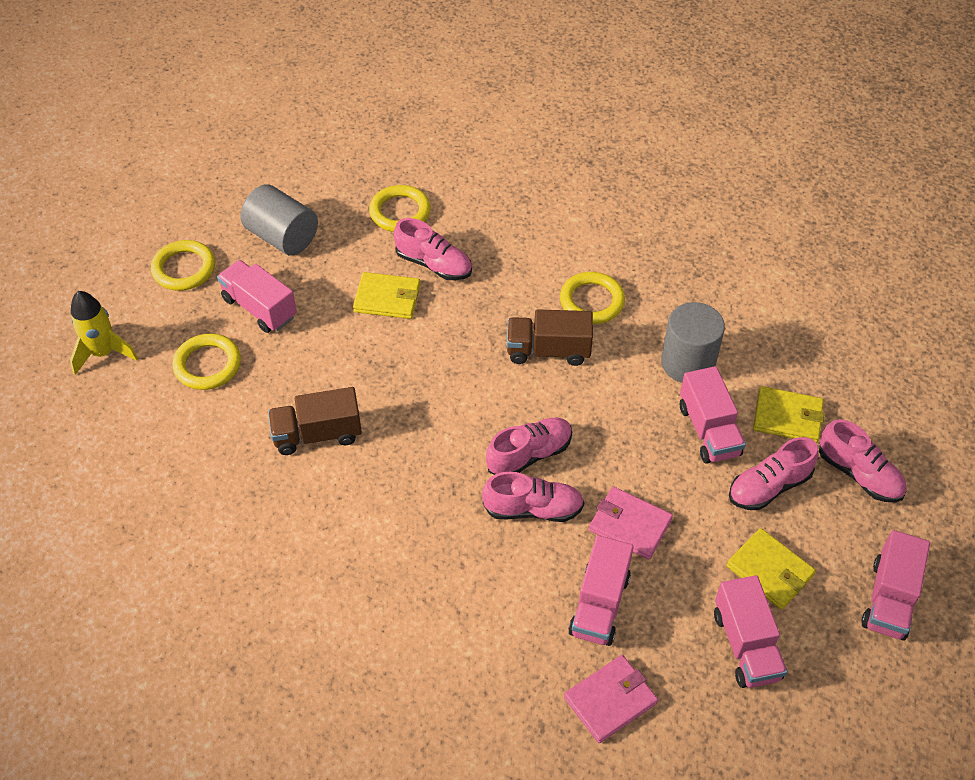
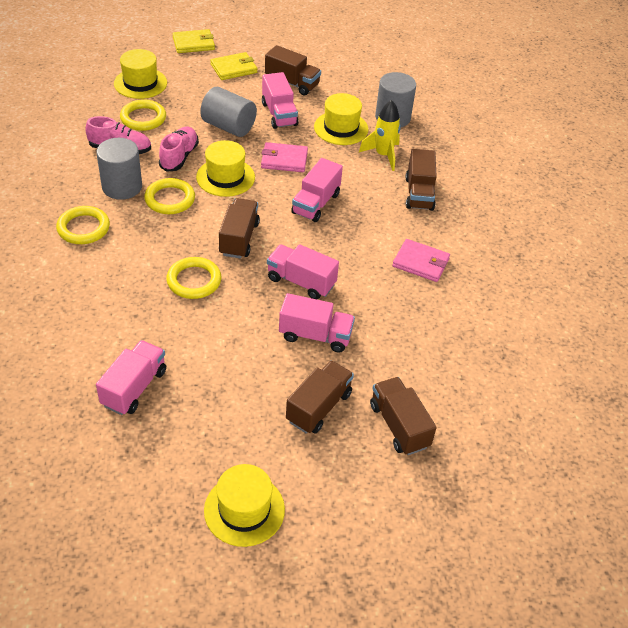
brown truck: 2 -> 5
grey cylinder: 2 -> 3
pink shoe: 5 -> 2
yellow hat: 0 -> 4
yellow wallet: 3 -> 2

